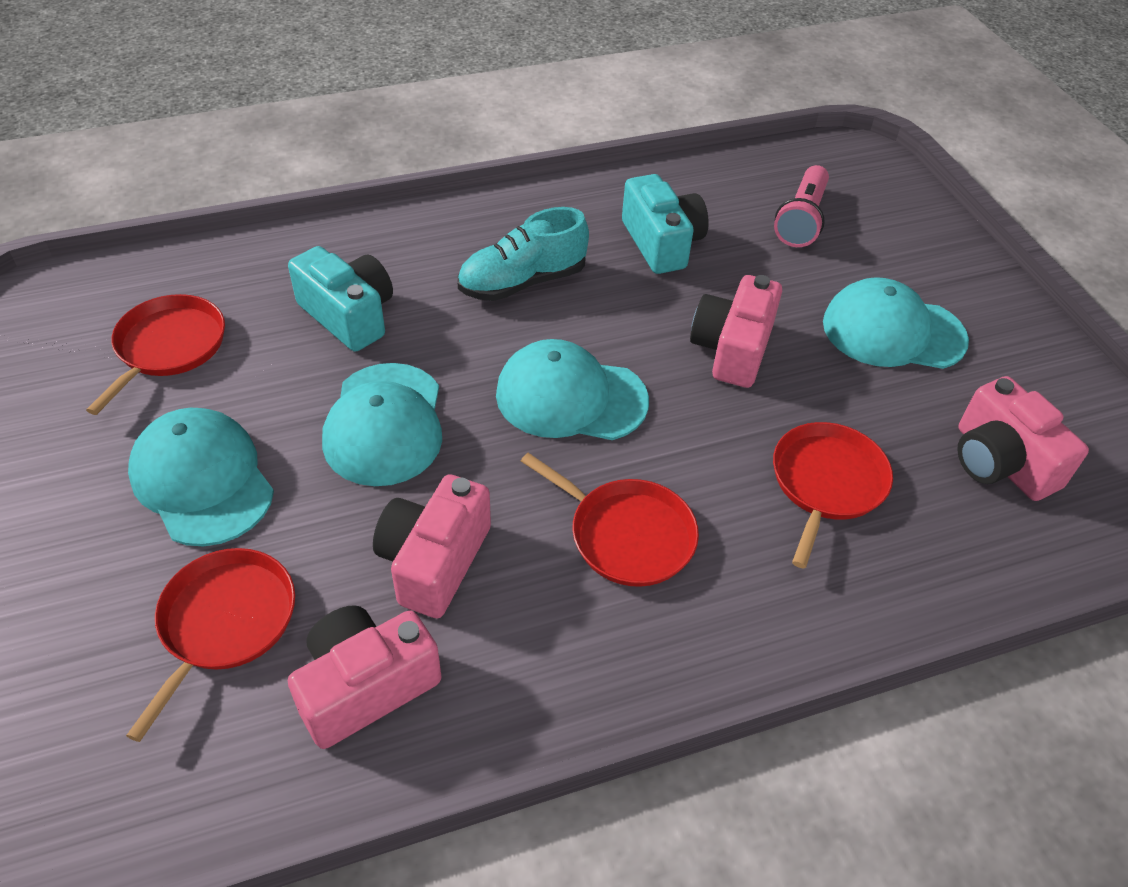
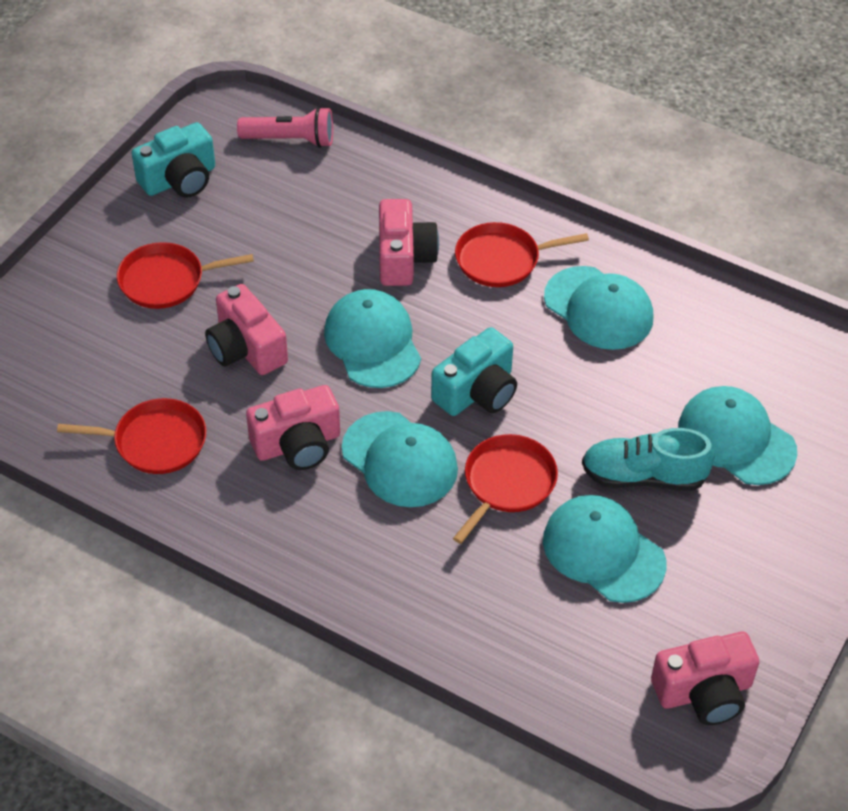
turquoise cap: 4 -> 5

